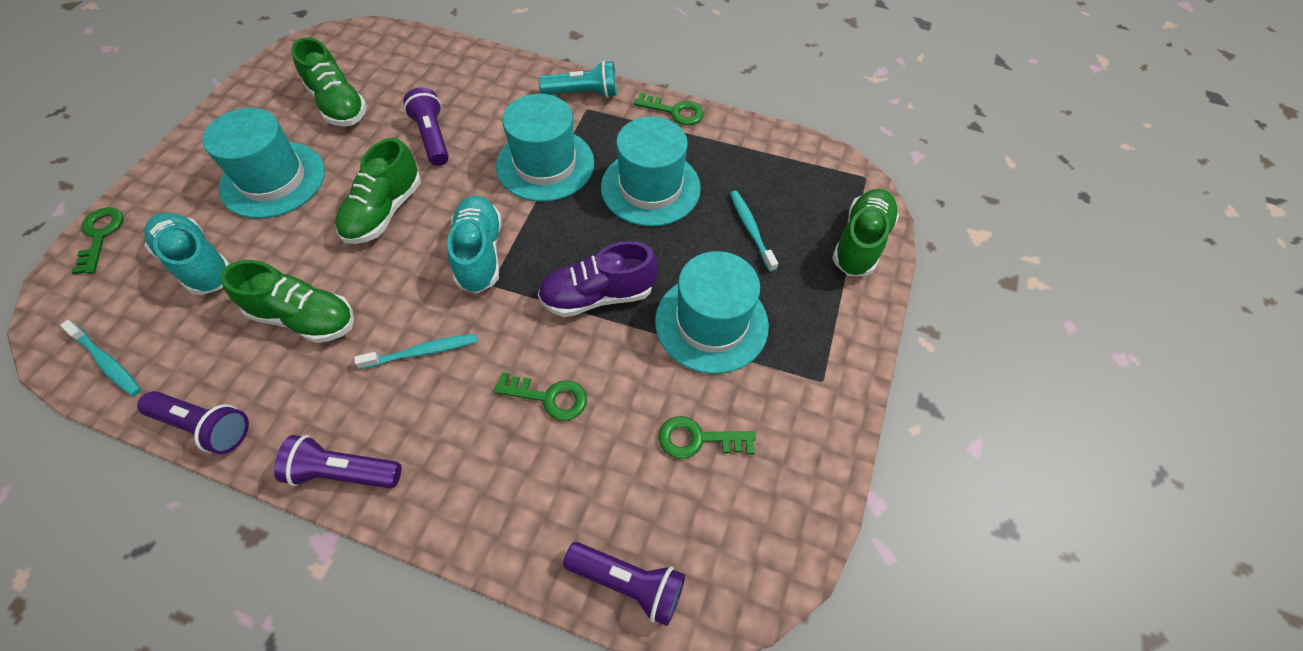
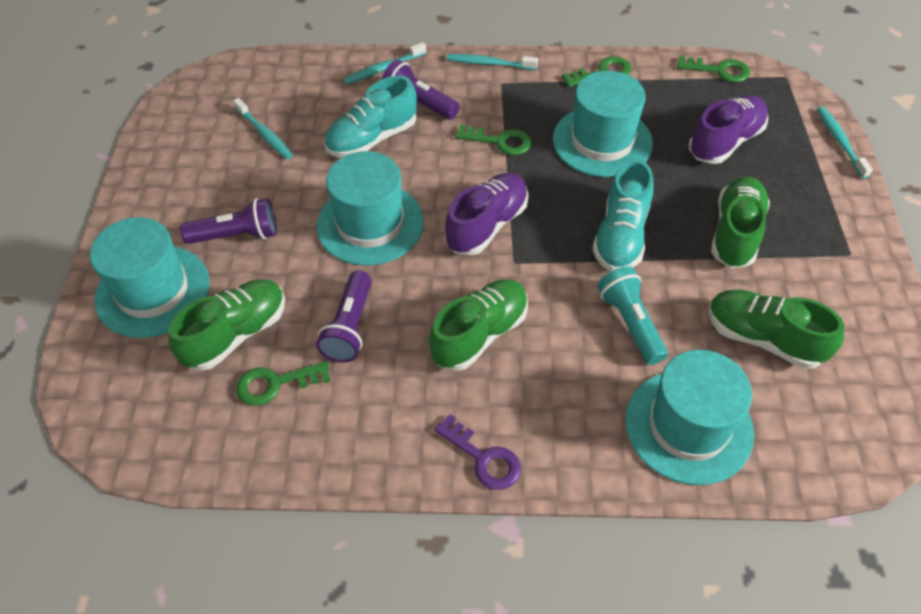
purple flashlight: 4 -> 3
purple key: 0 -> 1
purple shoe: 1 -> 2
turquoise toothbrush: 3 -> 4

